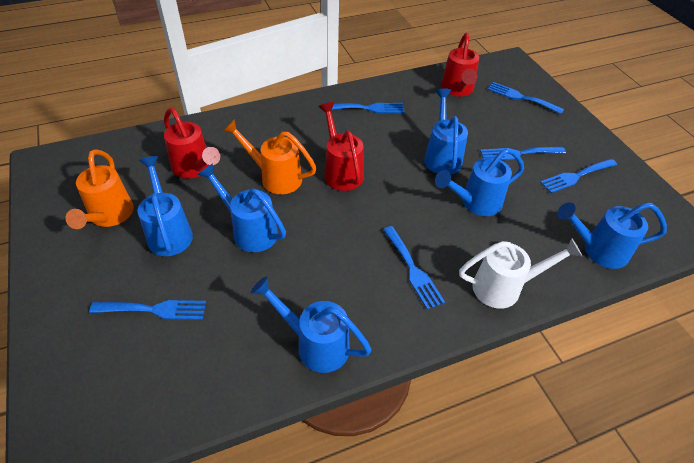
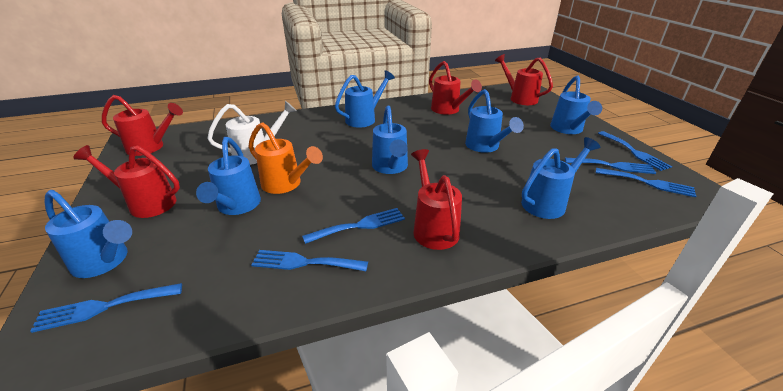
blue watering can: 6 -> 7
orange watering can: 2 -> 1
red watering can: 3 -> 5

